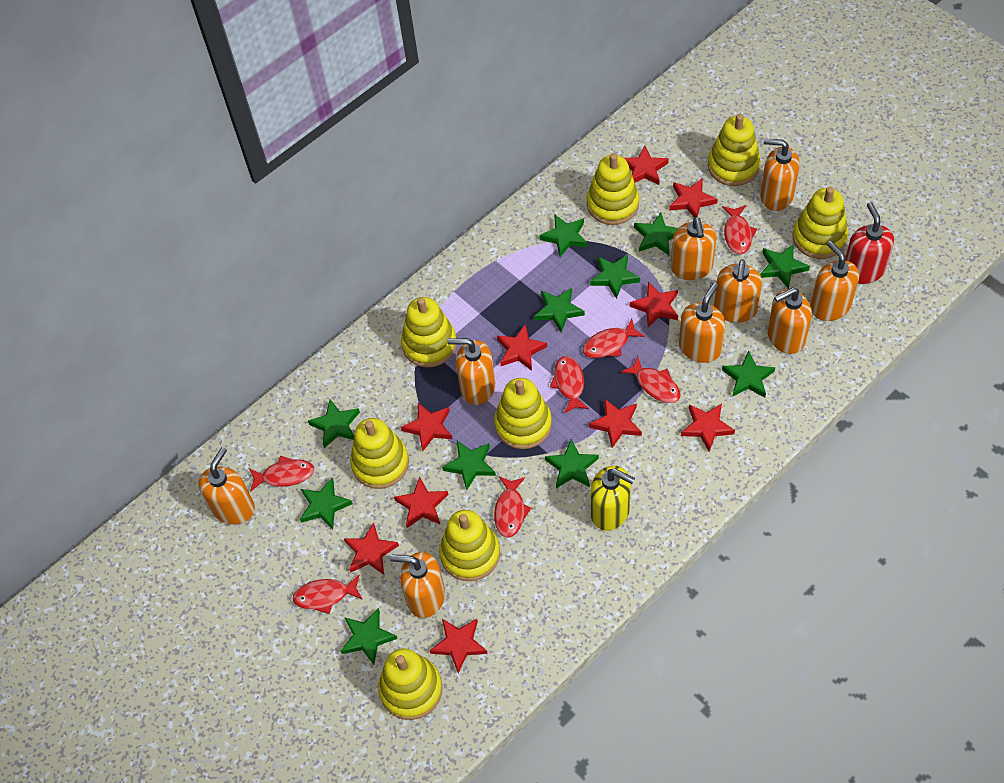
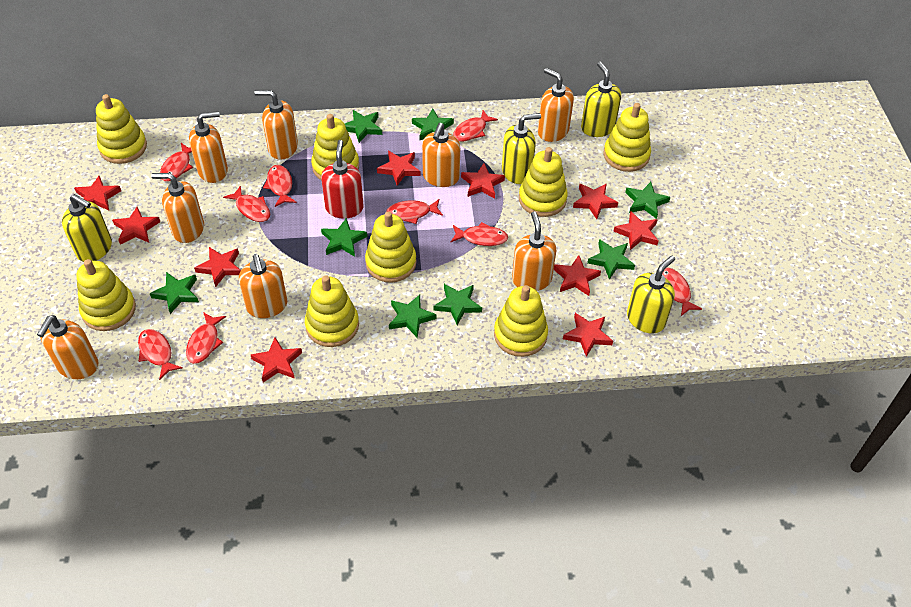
green star: 11 -> 8
orange soap dispenser: 9 -> 8
red fish: 7 -> 9
yellow soap dispenser: 1 -> 4

